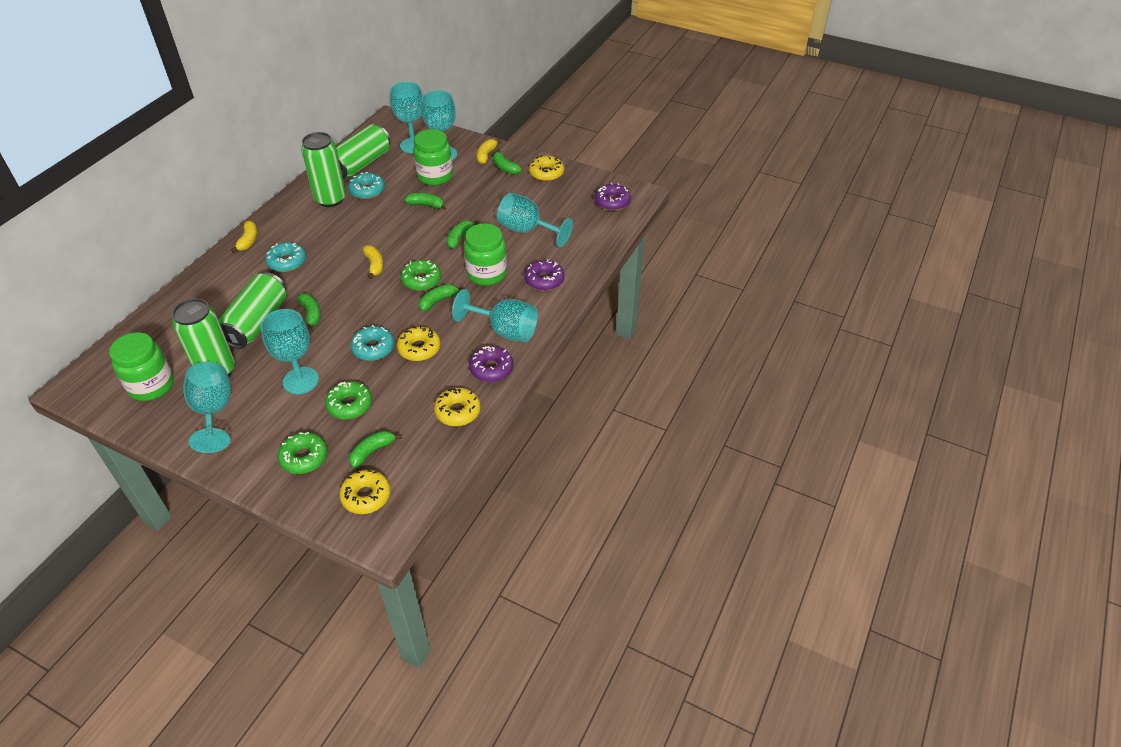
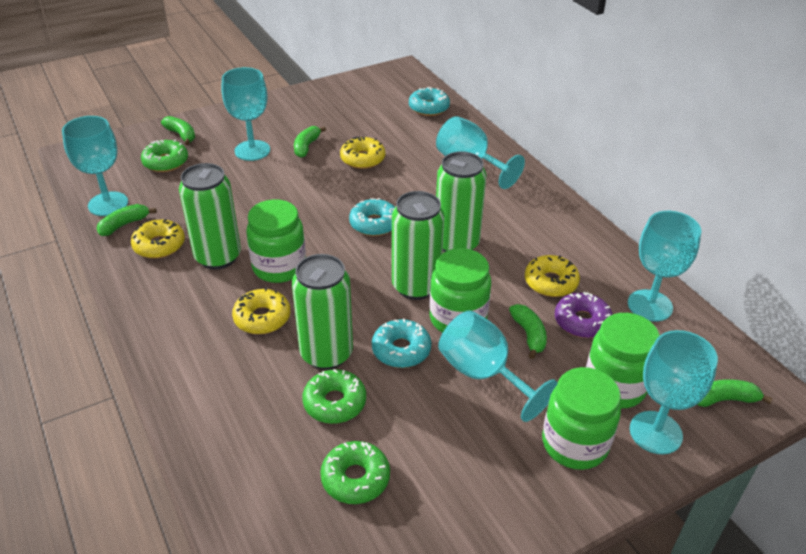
green banana: 6 -> 5
green jar: 3 -> 4
purple donut: 3 -> 1
yellow banana: 3 -> 0

